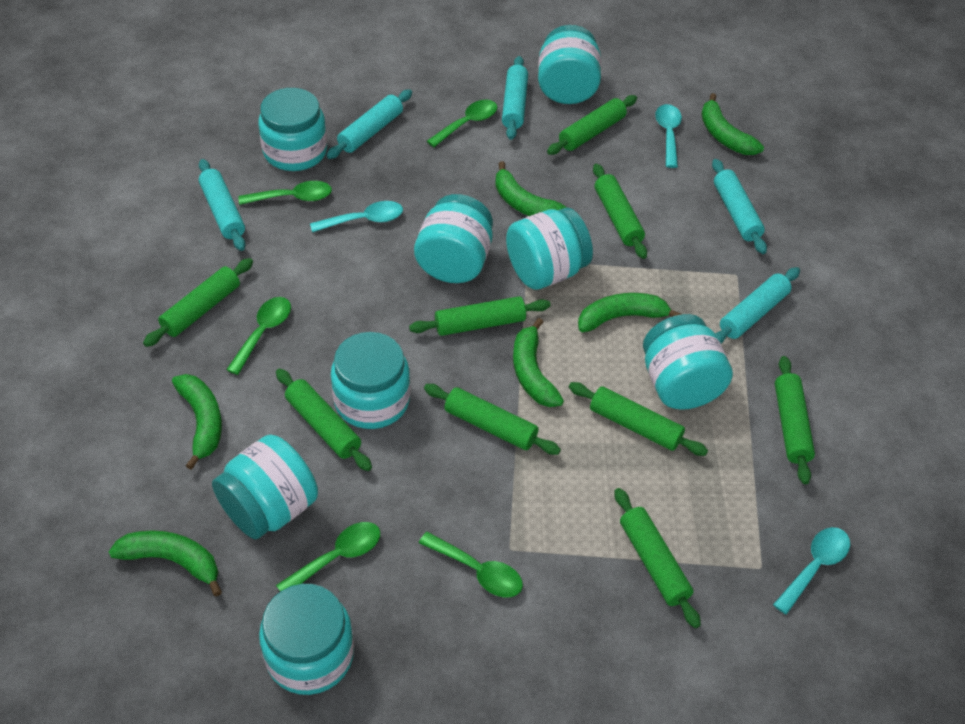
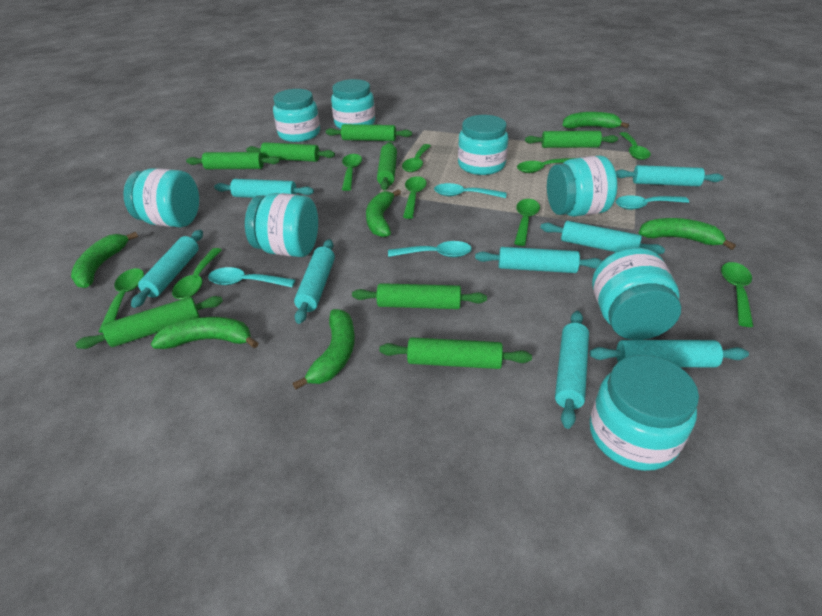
green rolling pin: 9 -> 8
green spoon: 5 -> 9
turquoise rolling pin: 5 -> 8
turquoise spoon: 3 -> 4

